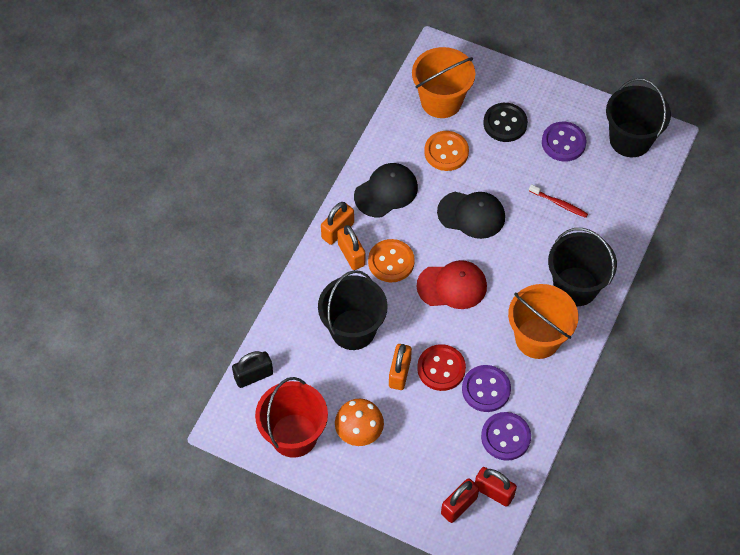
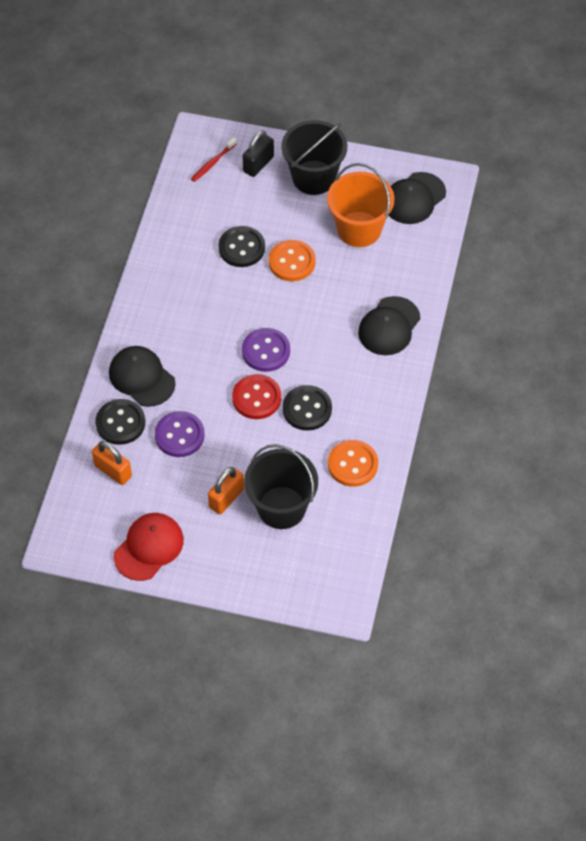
black bucket: 3 -> 2
black button: 1 -> 3
black cap: 2 -> 3
orange bucket: 2 -> 1
orange mushroom: 1 -> 0
orange padlock: 3 -> 2
purple button: 3 -> 2
red bucket: 1 -> 0
red padlock: 2 -> 0

